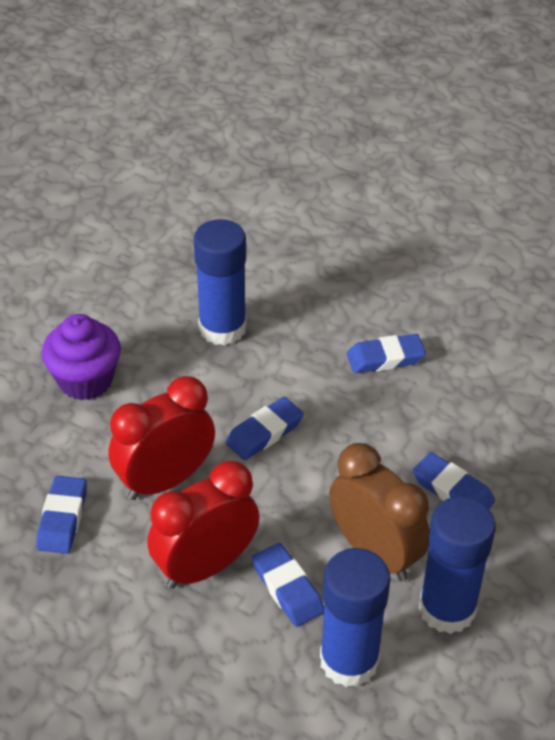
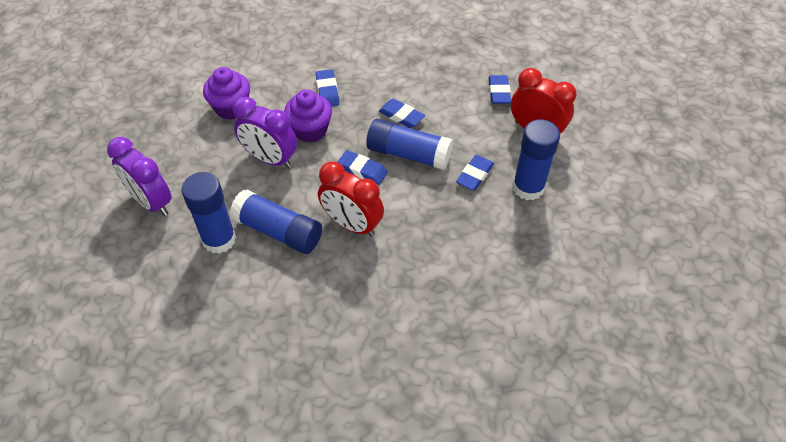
blue glue stick: 3 -> 4
brown clock: 1 -> 0
purple clock: 0 -> 2
purple cupcake: 1 -> 2

